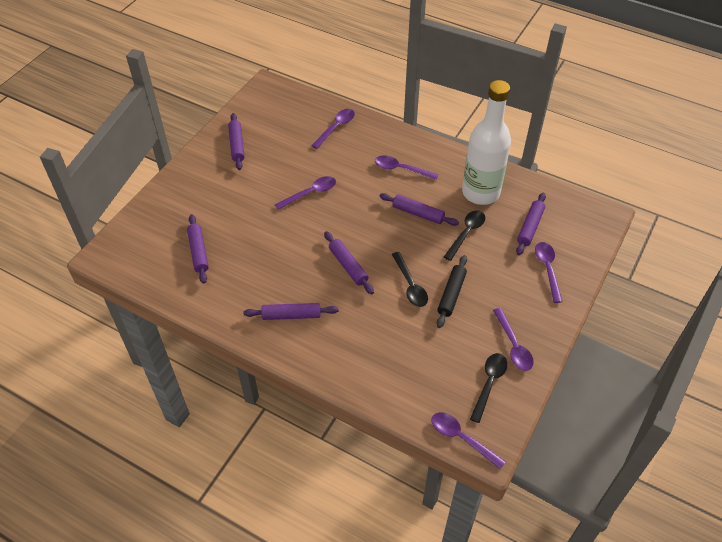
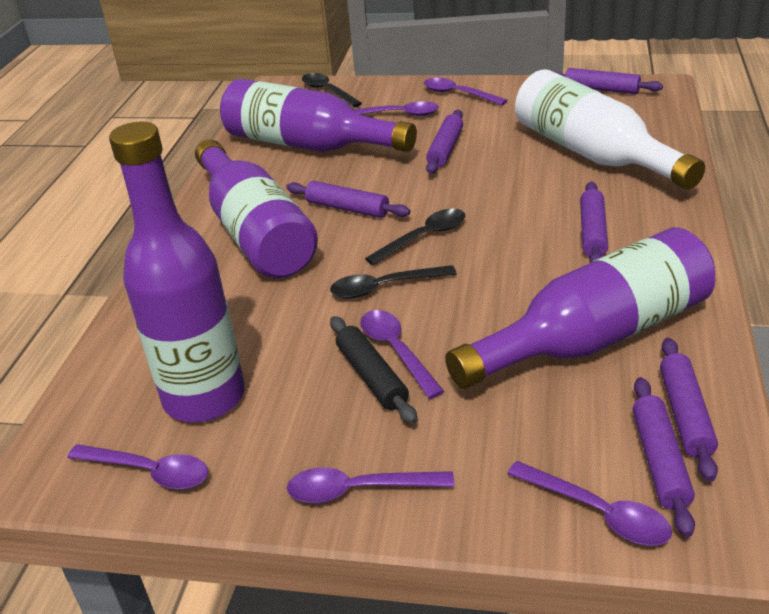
purple bottle: 0 -> 4

